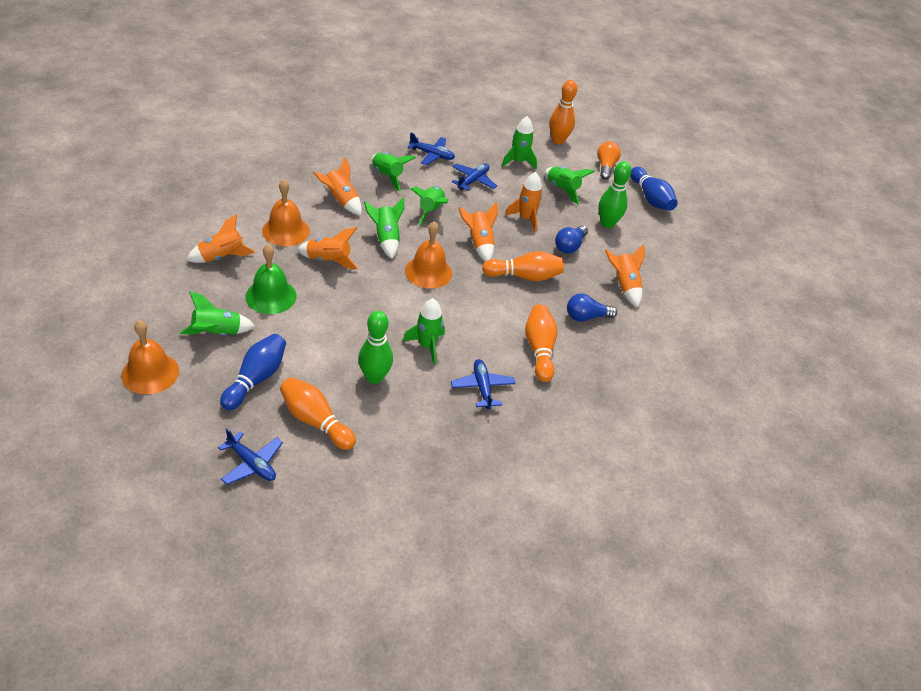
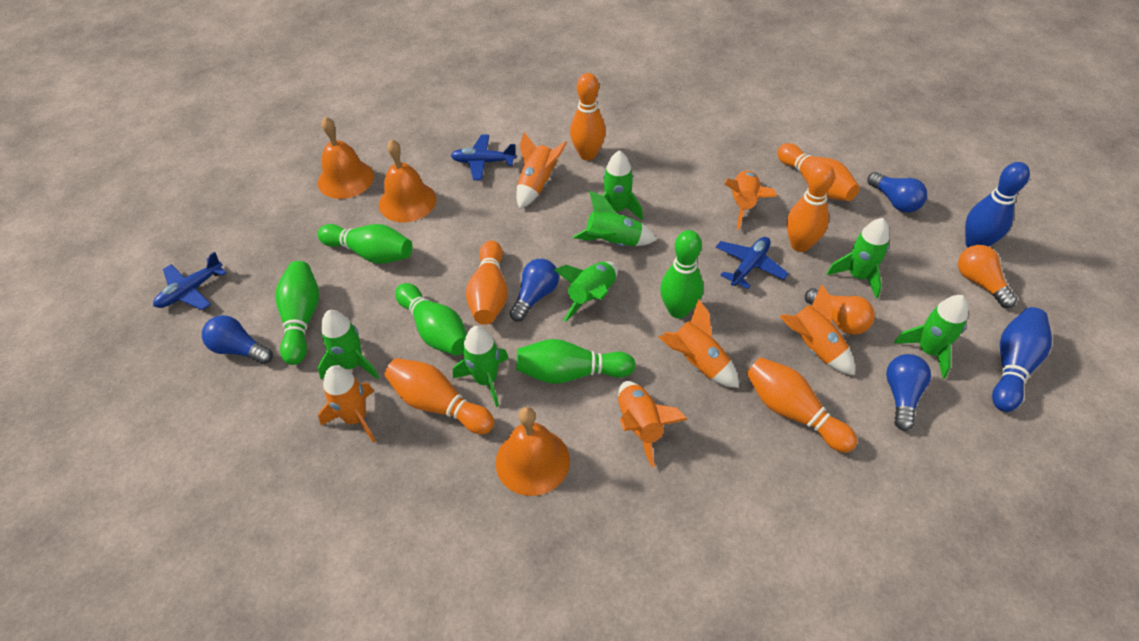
blue light bulb: 2 -> 4
blue plane: 4 -> 3
green bell: 1 -> 0
green bowling pin: 2 -> 5
orange bowling pin: 4 -> 6
orange light bulb: 1 -> 2

